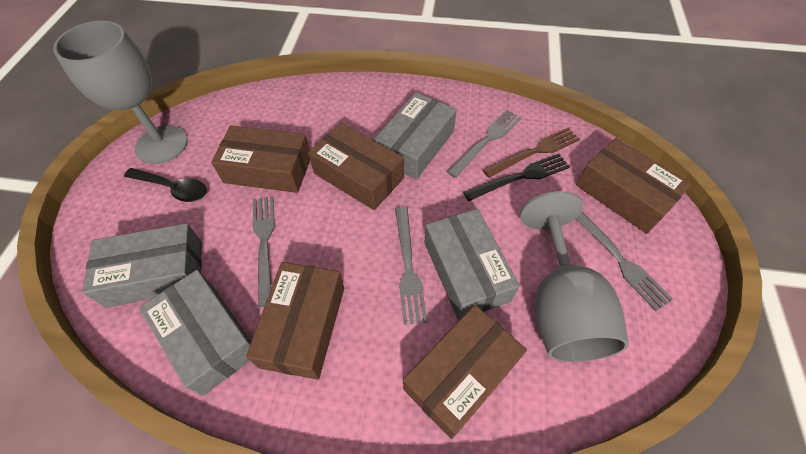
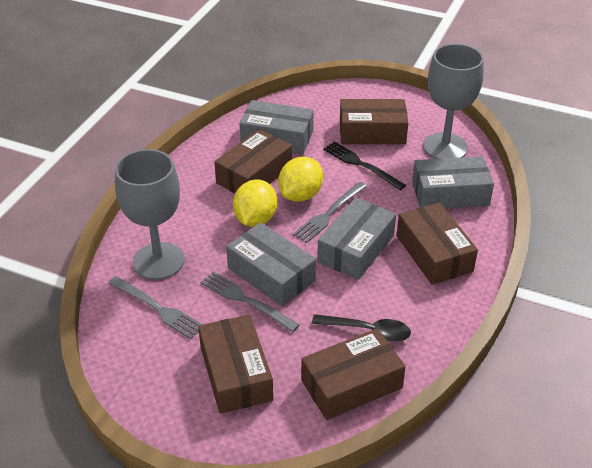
brown fork: 1 -> 0
grey fork: 4 -> 3
yellow lemon: 0 -> 2

